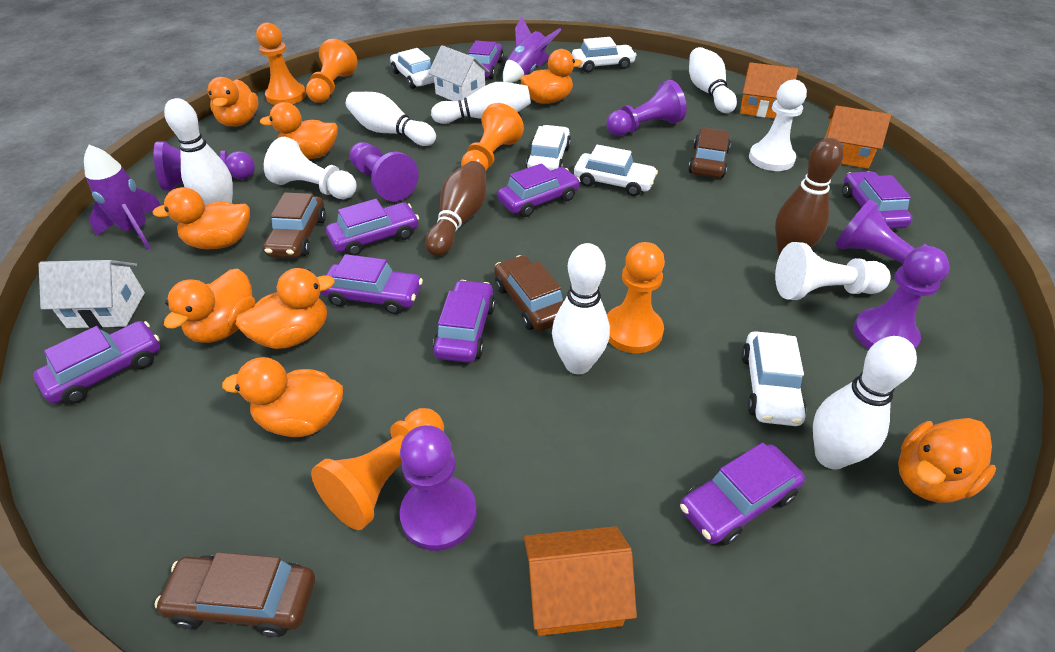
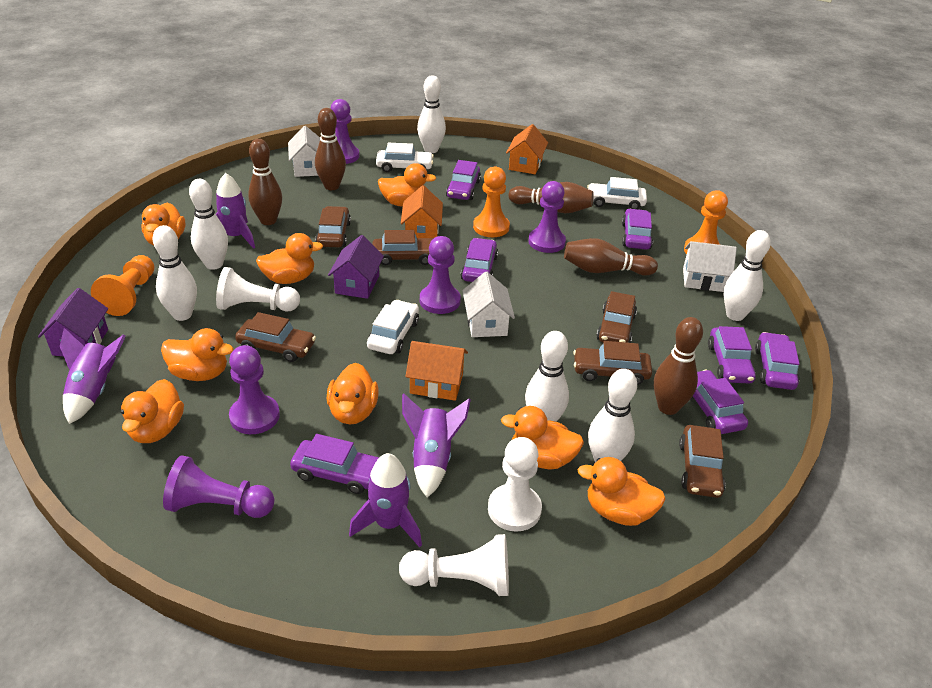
brown bowling pin: 2 -> 5
brown car: 4 -> 6
orange pawn: 5 -> 3
purple car: 8 -> 7
purple house: 0 -> 2
purple pawn: 6 -> 5
purple rocket: 2 -> 4
white car: 5 -> 3
white house: 2 -> 3

